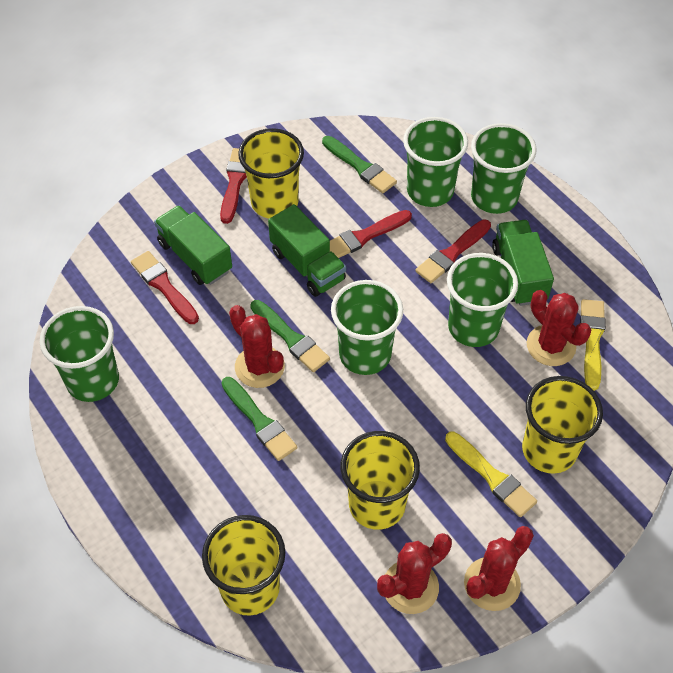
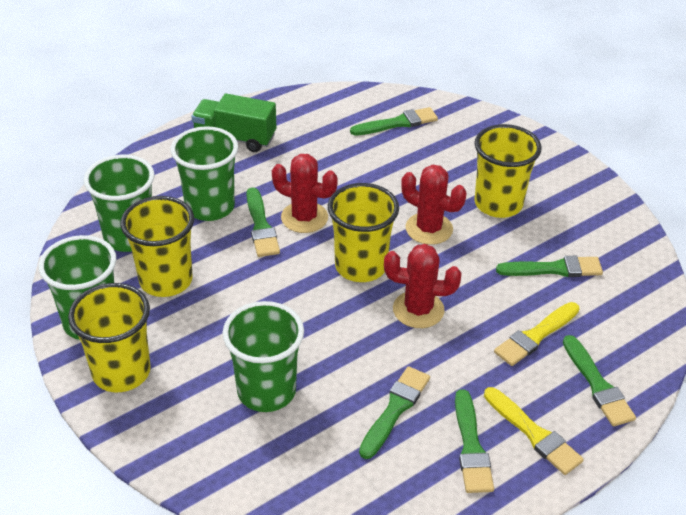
green brush: 3 -> 6
green cup: 5 -> 4
green truck: 3 -> 1
red brush: 4 -> 0
red cactus: 4 -> 3

